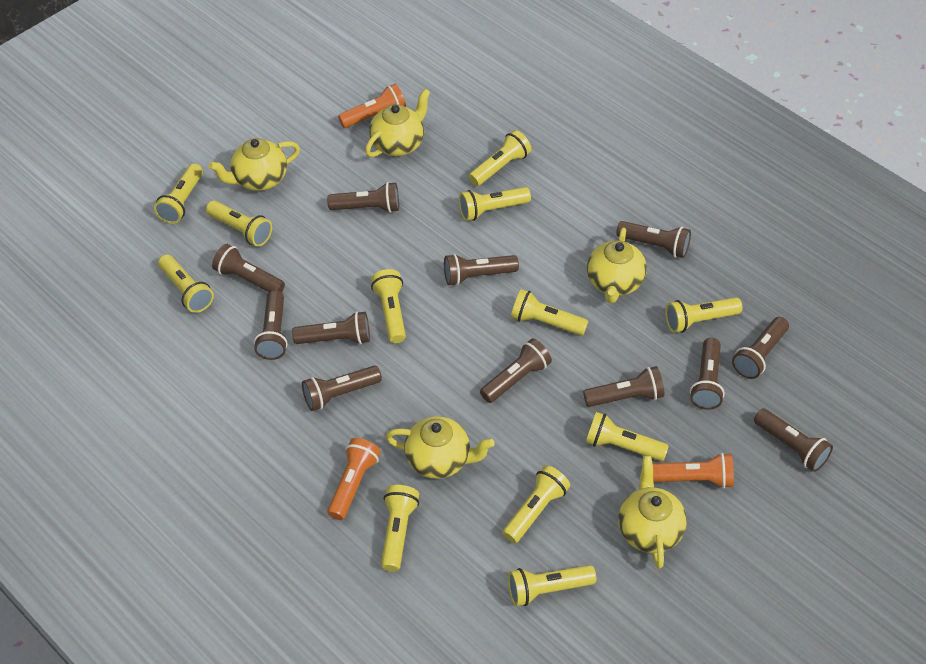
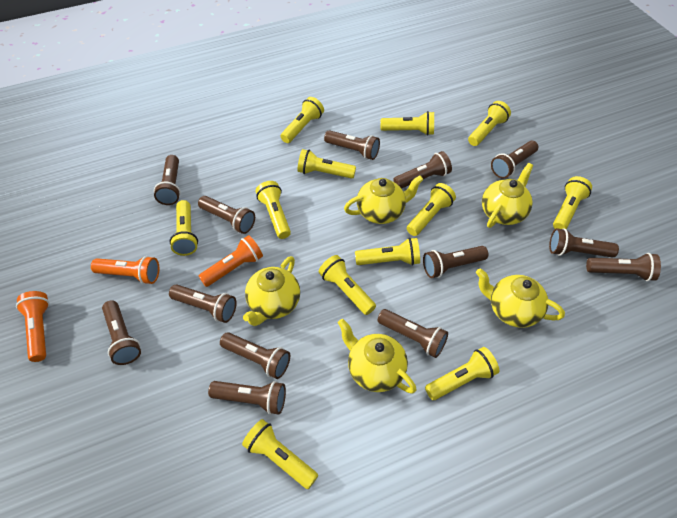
brown flashlight: 12 -> 13

